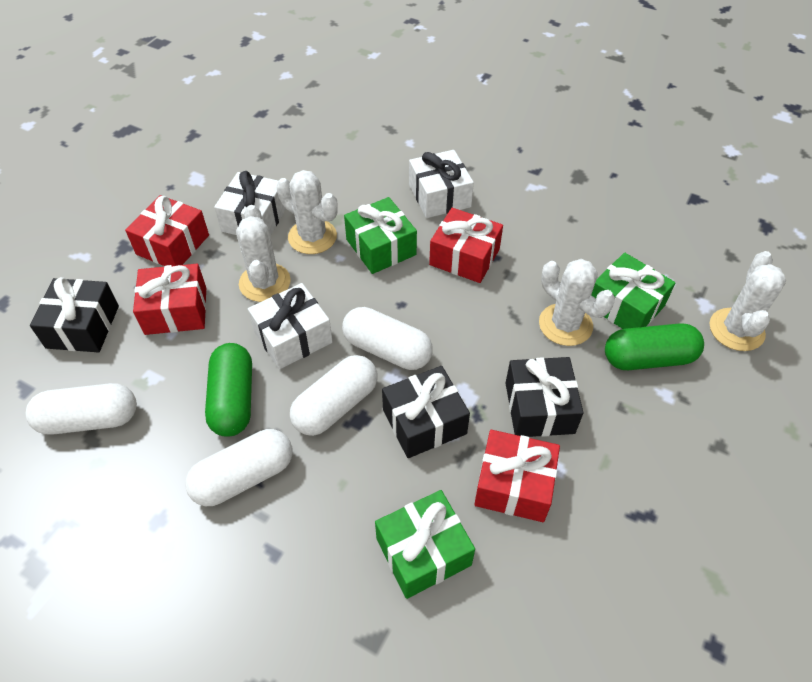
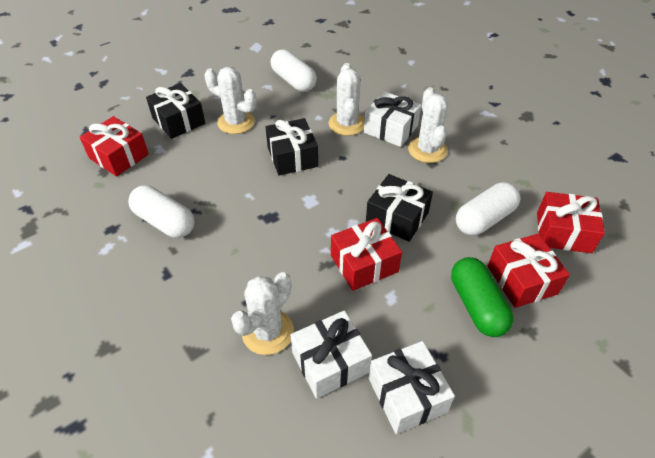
green capsule: 2 -> 1
green gift: 3 -> 0
white capsule: 4 -> 3

